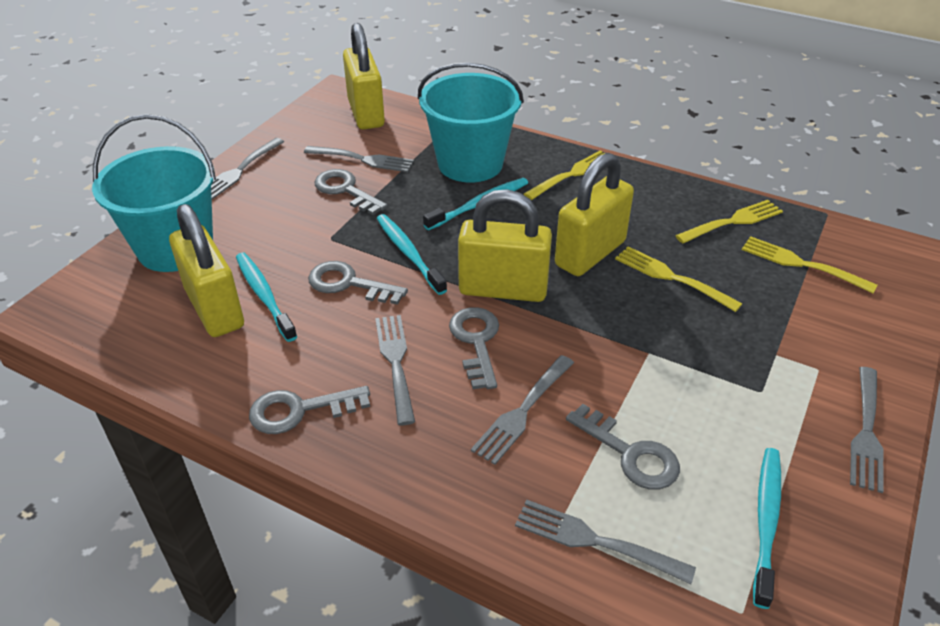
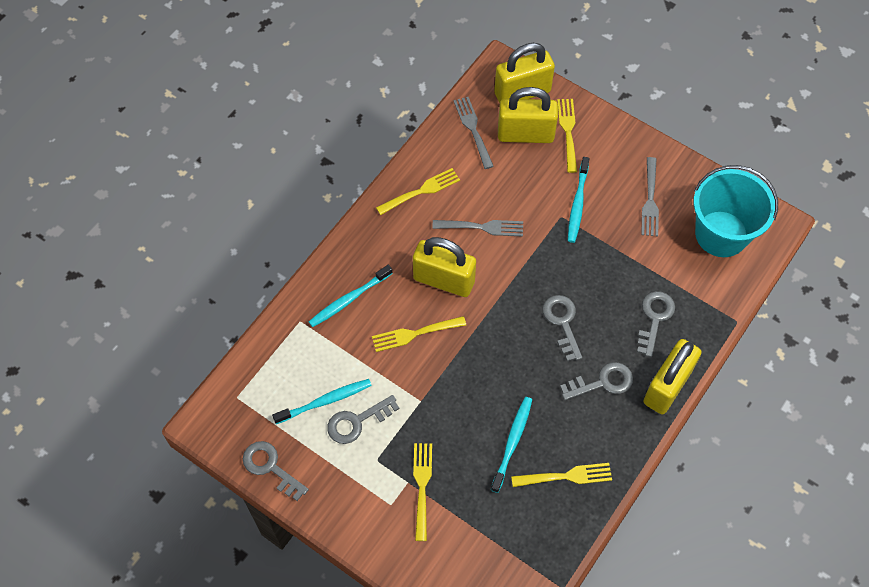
grey fork: 6 -> 3
turquoise bucket: 2 -> 1
yellow fork: 4 -> 5

